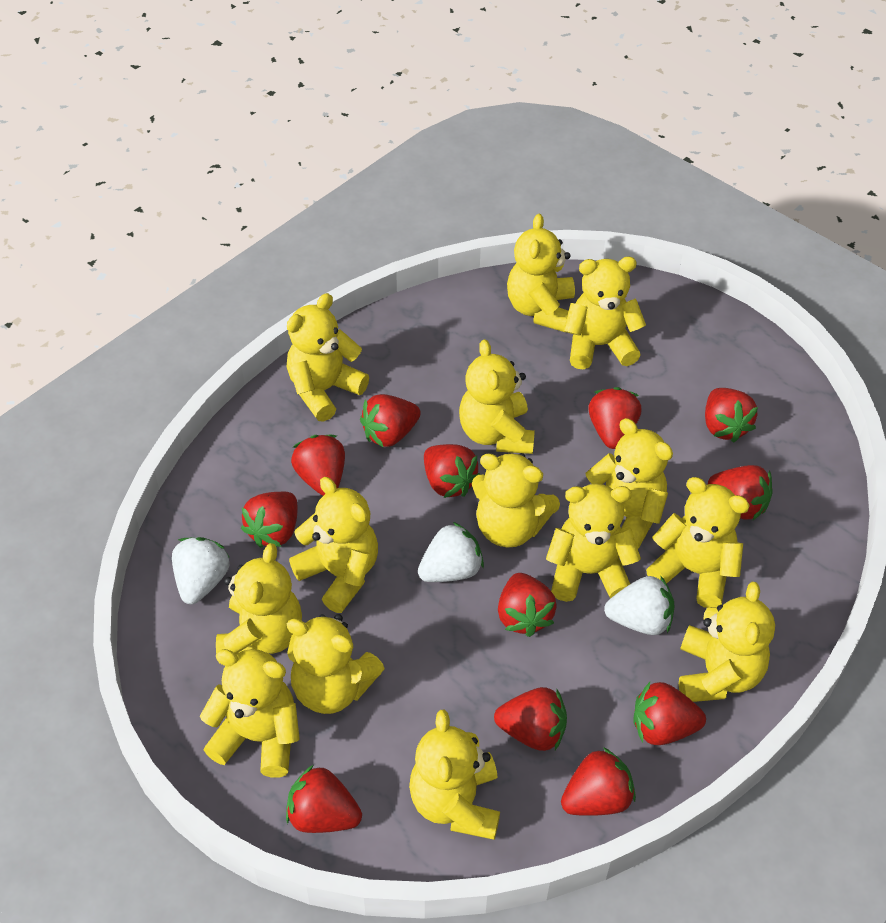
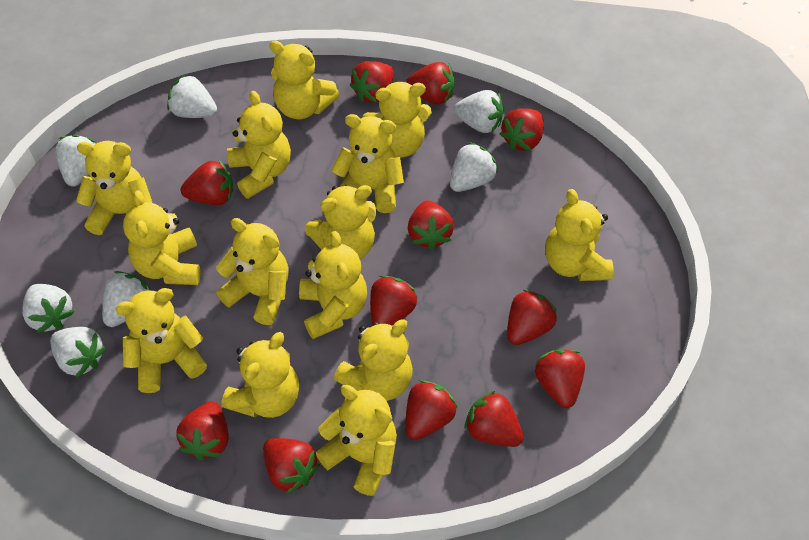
white strawberry: 3 -> 7

